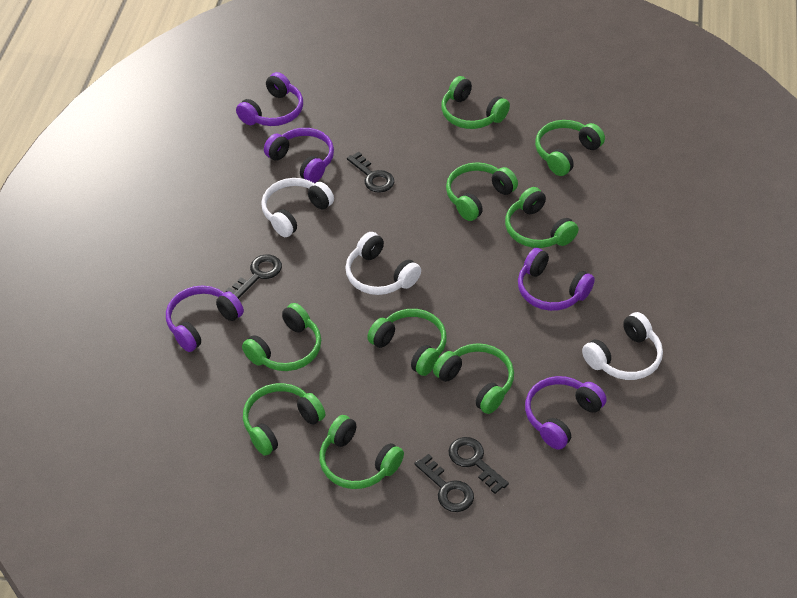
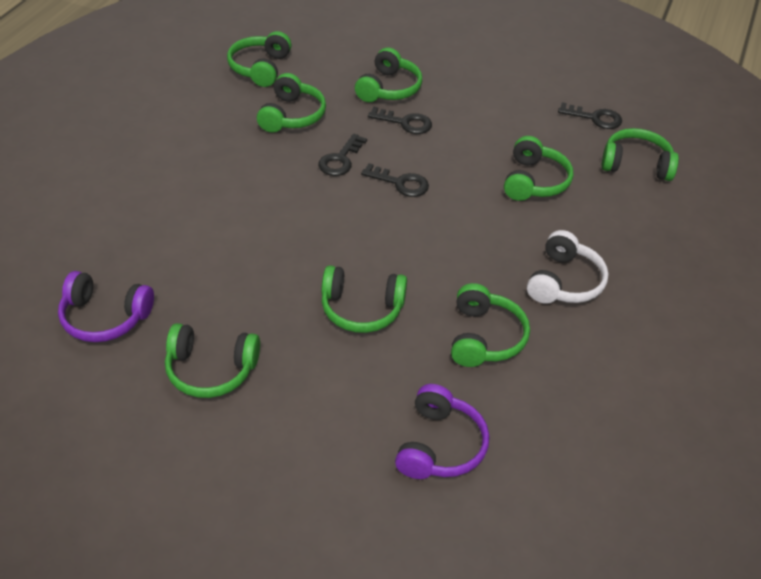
green headphones: 9 -> 8
purple headphones: 5 -> 2
white headphones: 3 -> 1

